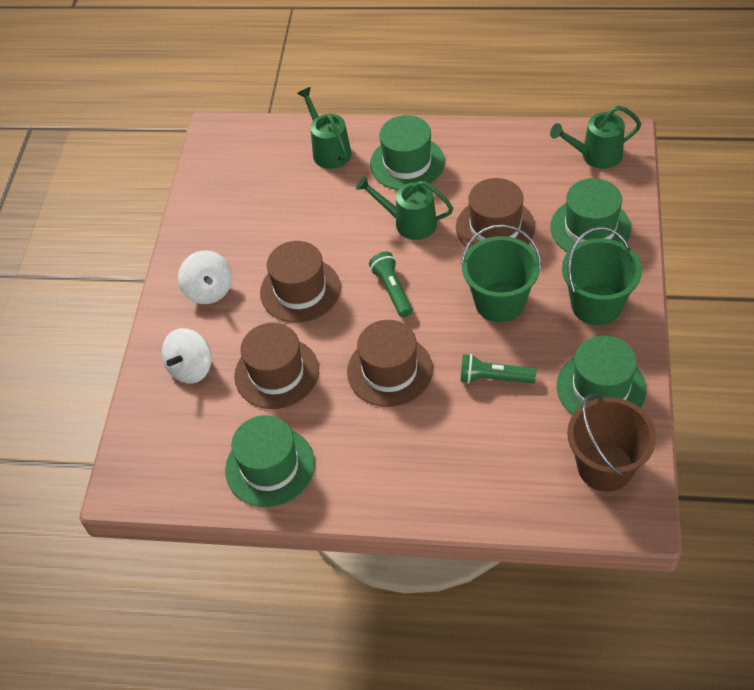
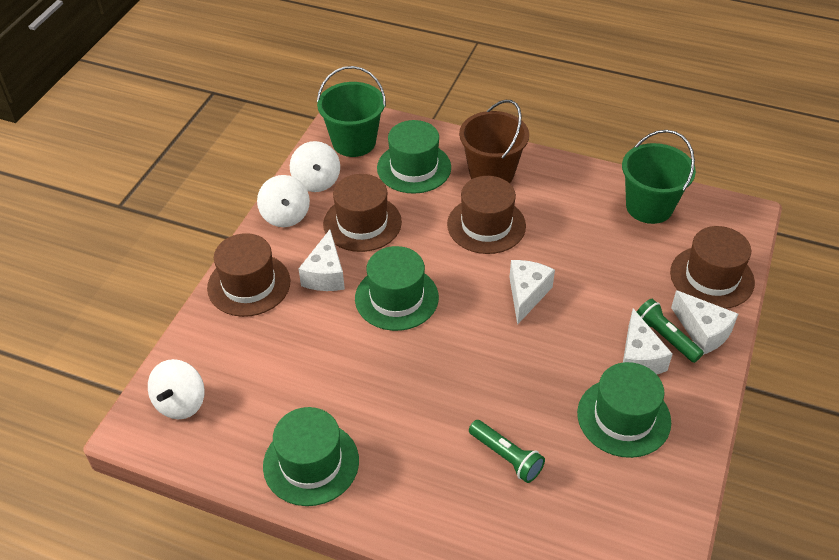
green watering can: 3 -> 0
white cheese: 0 -> 4
white spinning top: 2 -> 3

